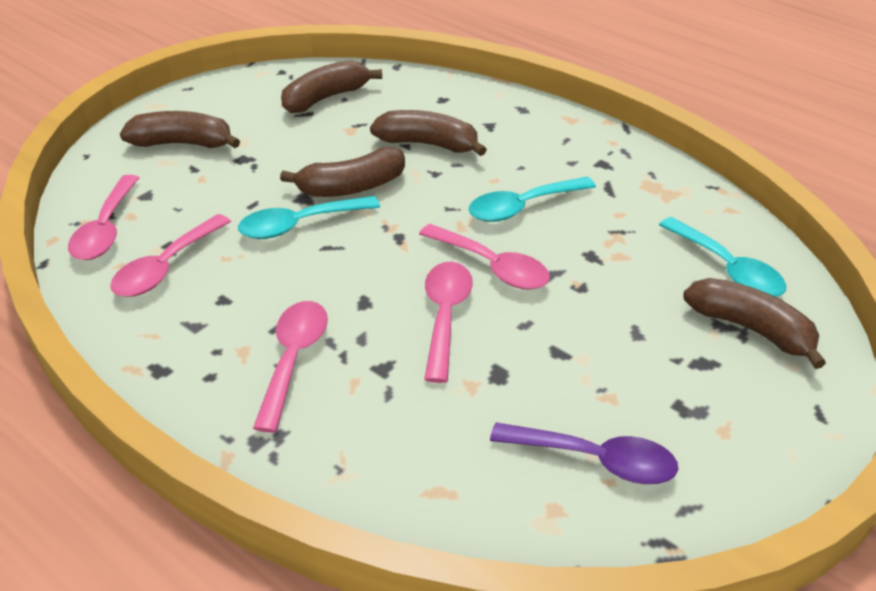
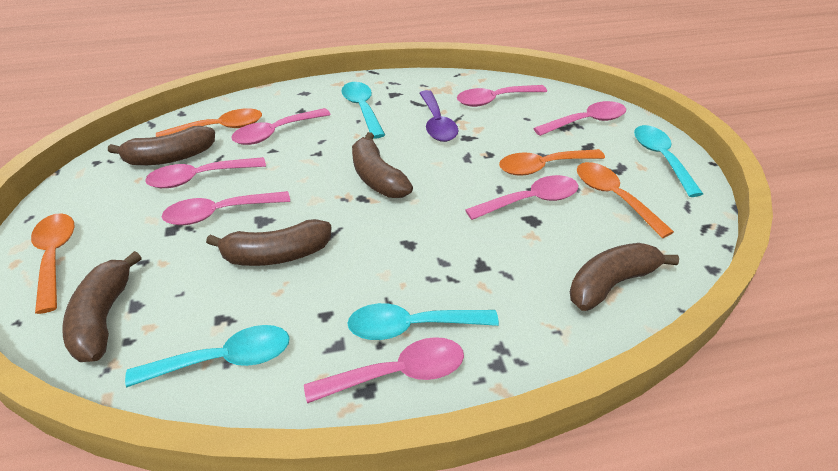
orange spoon: 0 -> 4
pink spoon: 5 -> 7
turquoise spoon: 3 -> 4

